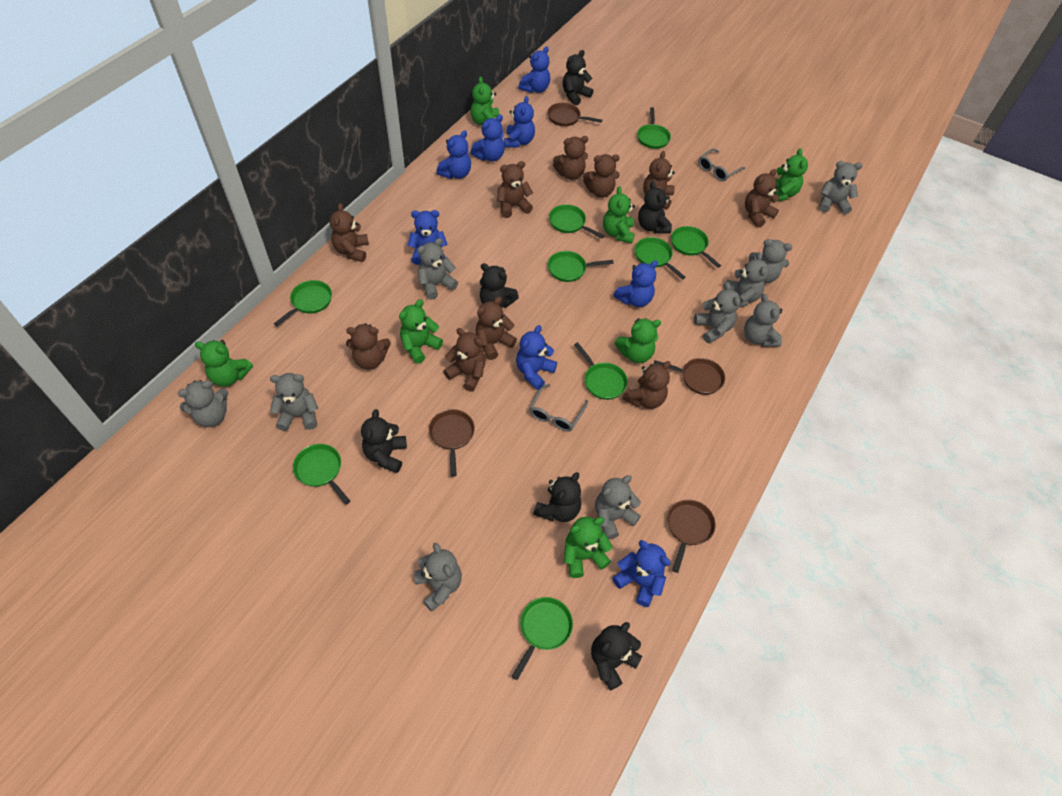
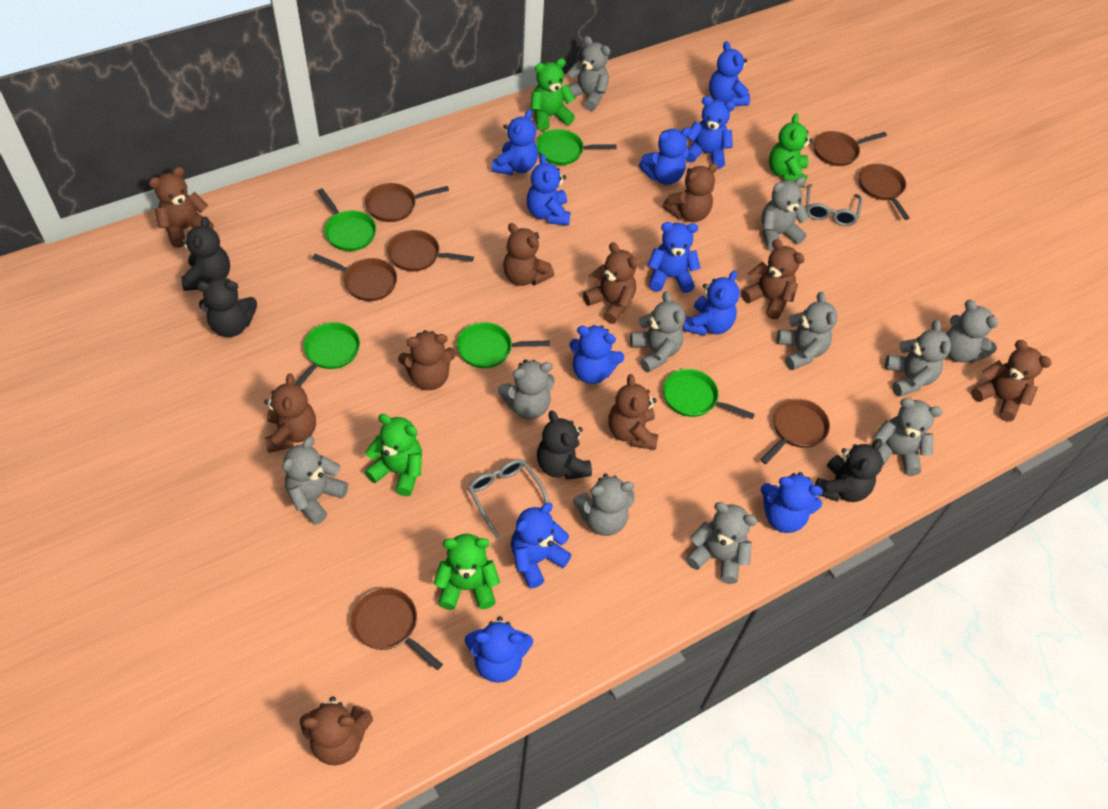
black teddy bear: 6 -> 4
blue teddy bear: 8 -> 11
brown pan: 4 -> 7
green pan: 9 -> 5
green teddy bear: 7 -> 4
grey teddy bear: 10 -> 11

